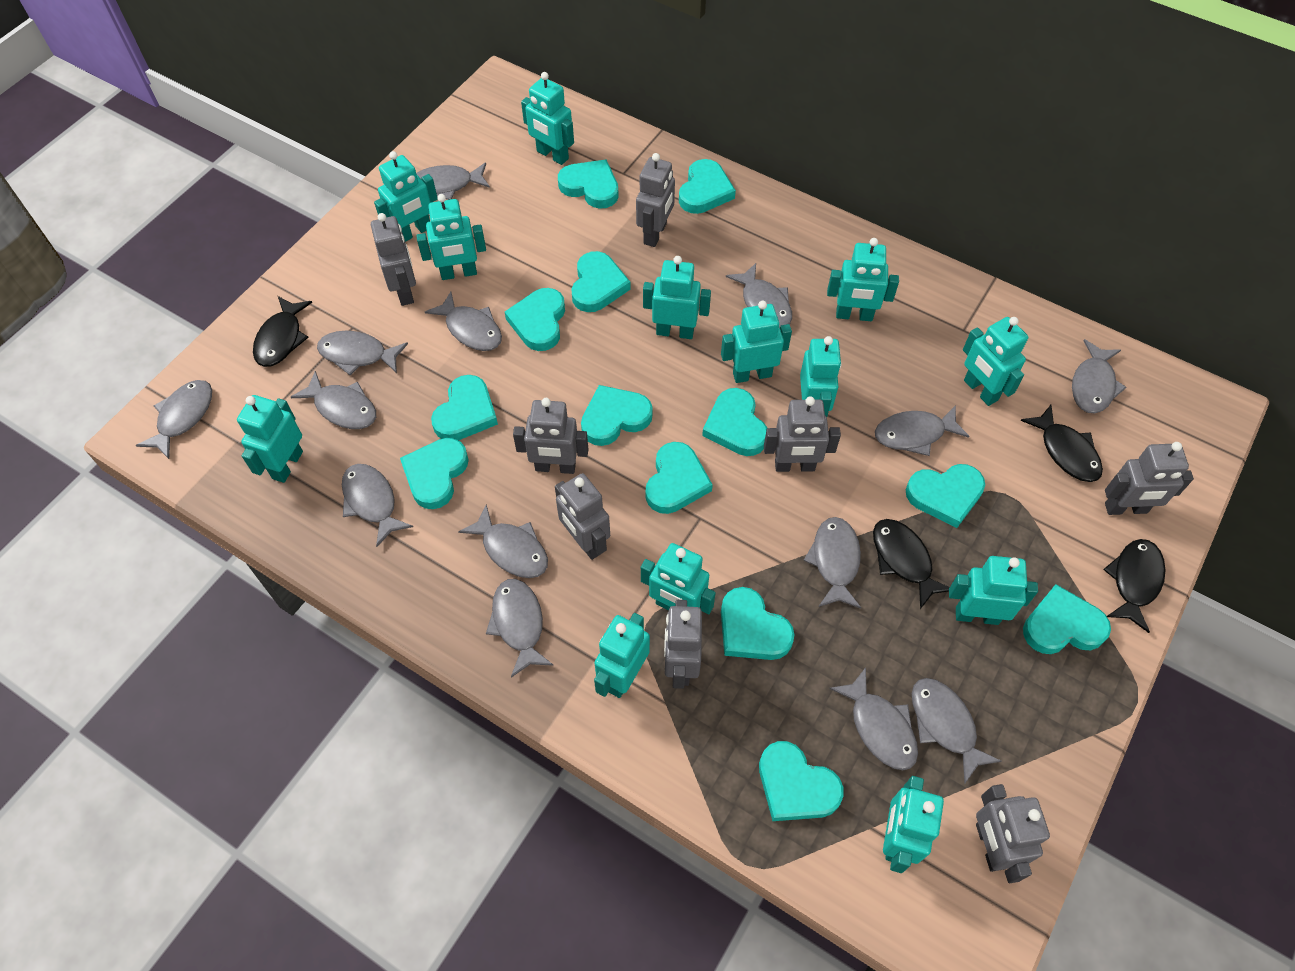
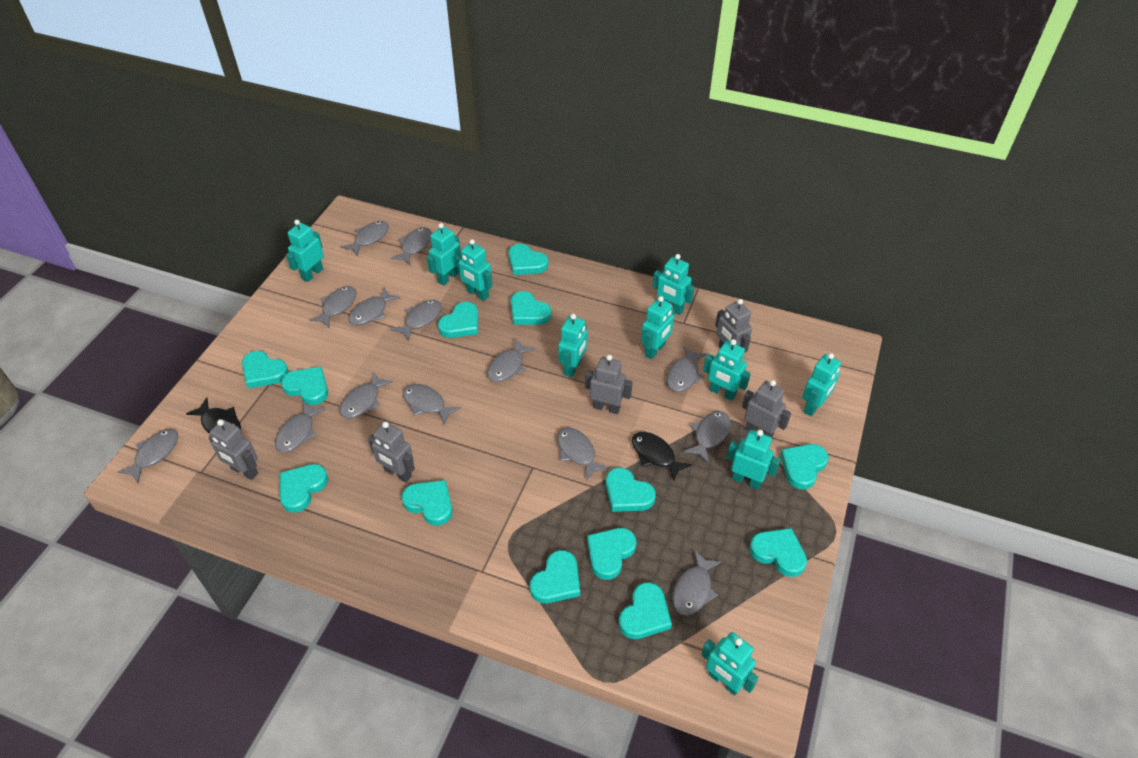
black fish: 4 -> 2
grey robot: 8 -> 5
turquoise robot: 13 -> 10

